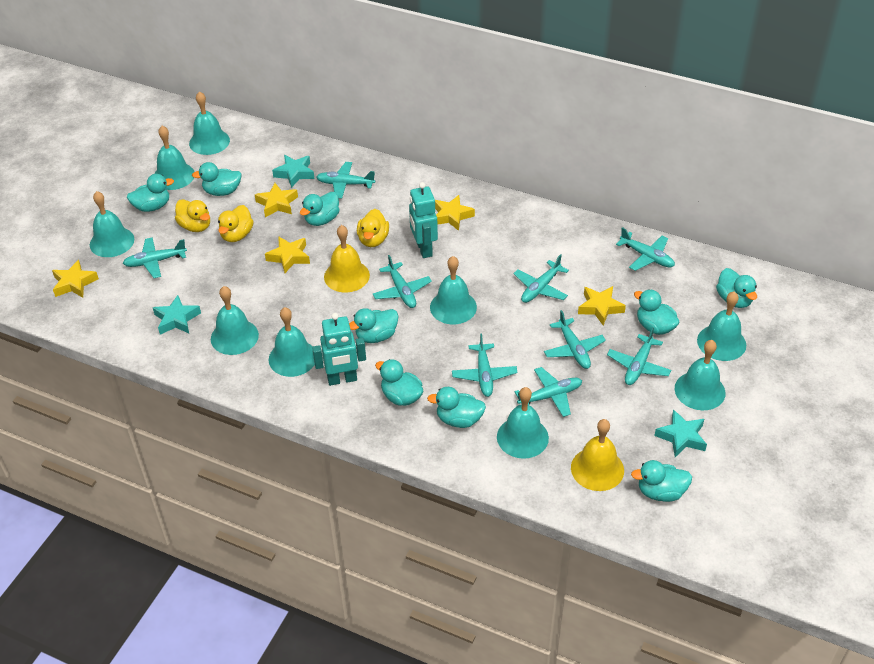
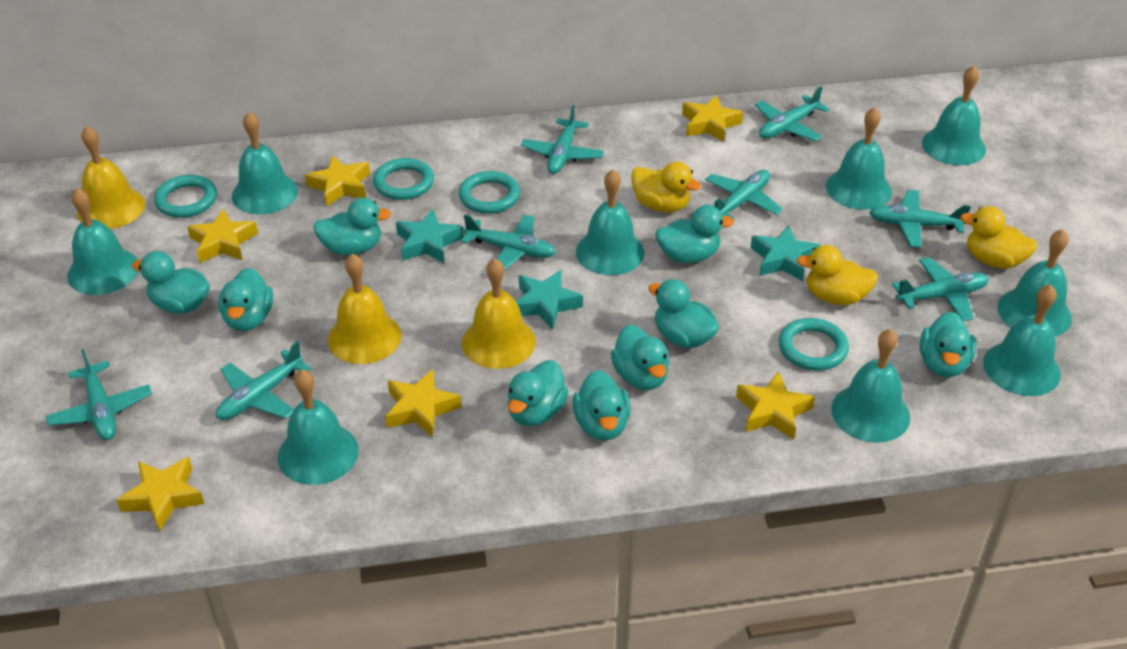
turquoise plane: 9 -> 8
turquoise ring: 0 -> 4
turquoise robot: 2 -> 0
yellow bell: 2 -> 3
yellow star: 5 -> 6

